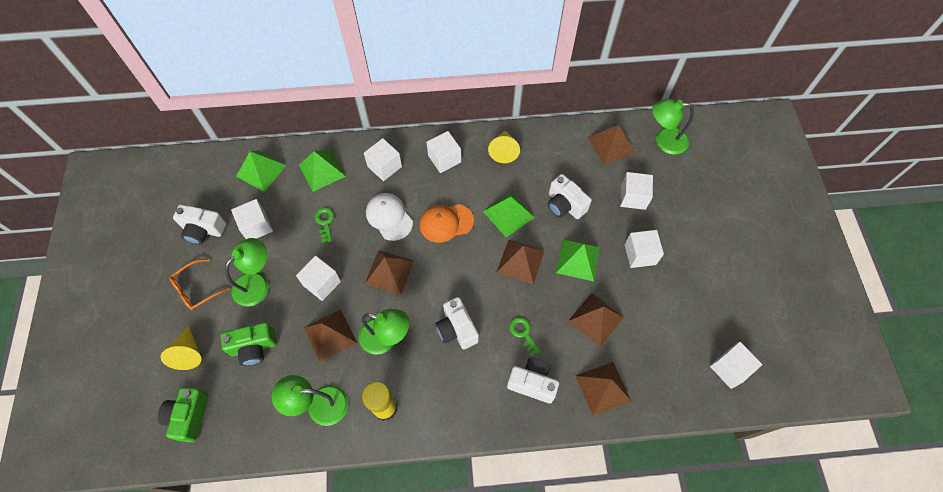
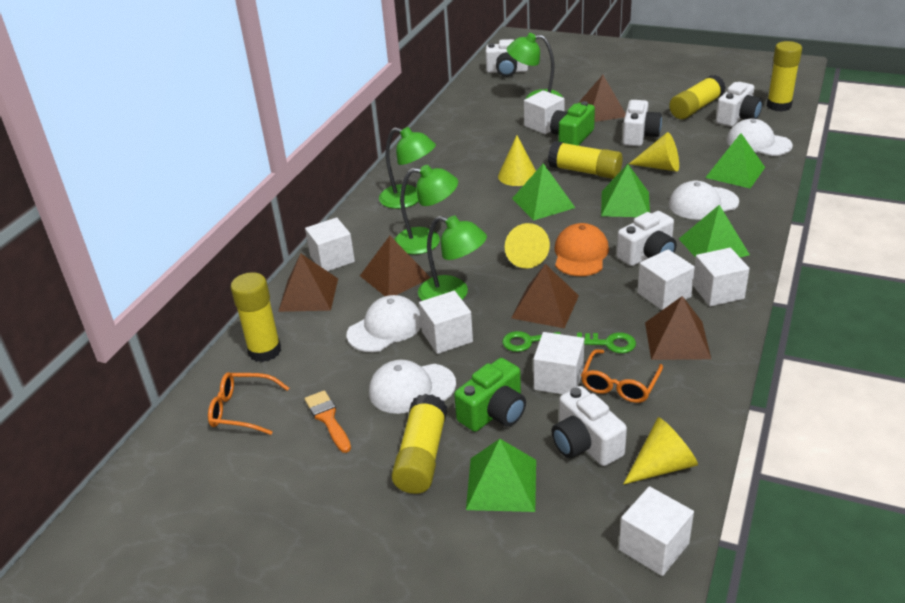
brown pyramid: 6 -> 5
green pyramid: 4 -> 5
orange brush: 0 -> 1
orange glasses: 1 -> 2
white camera: 4 -> 5
white cap: 1 -> 4
yellow cone: 2 -> 4
yellow glue stick: 1 -> 5

